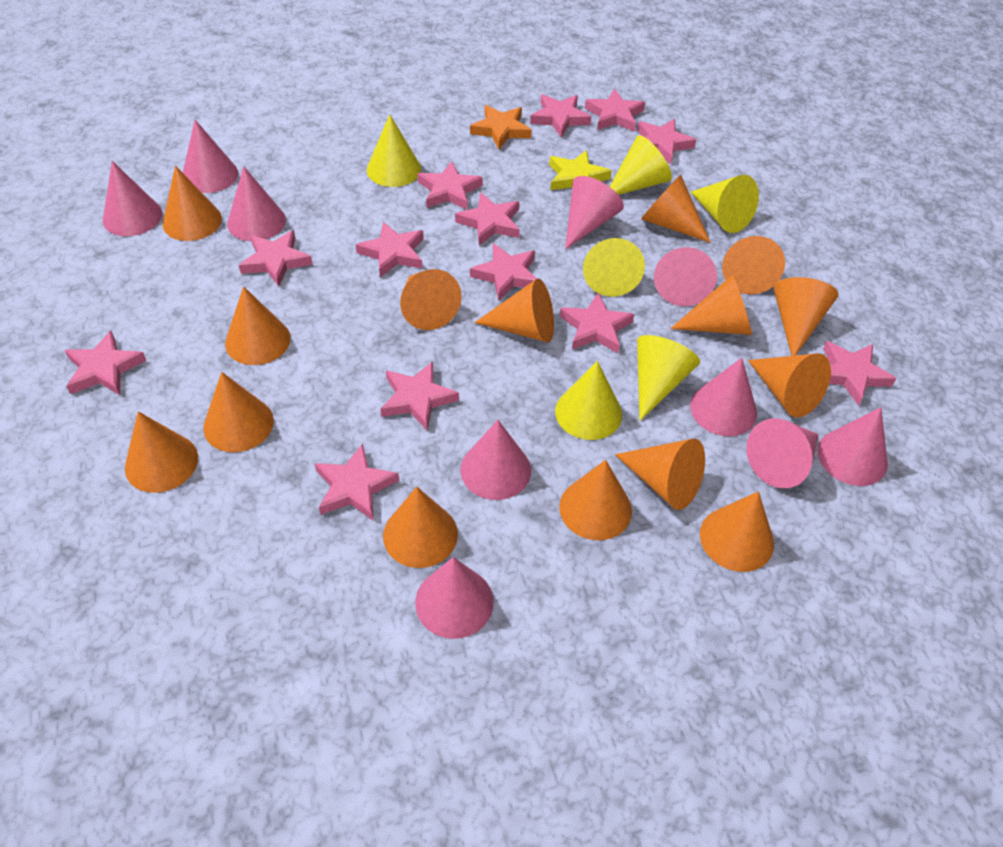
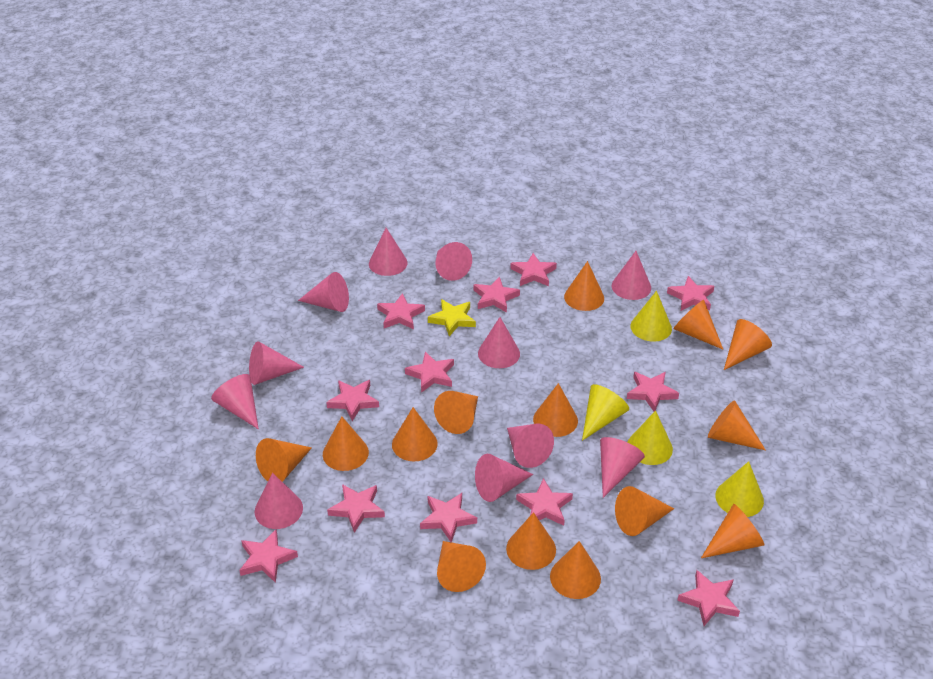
orange cone: 15 -> 14
orange star: 1 -> 0
pink cone: 10 -> 11
pink star: 13 -> 12
yellow cone: 6 -> 4

